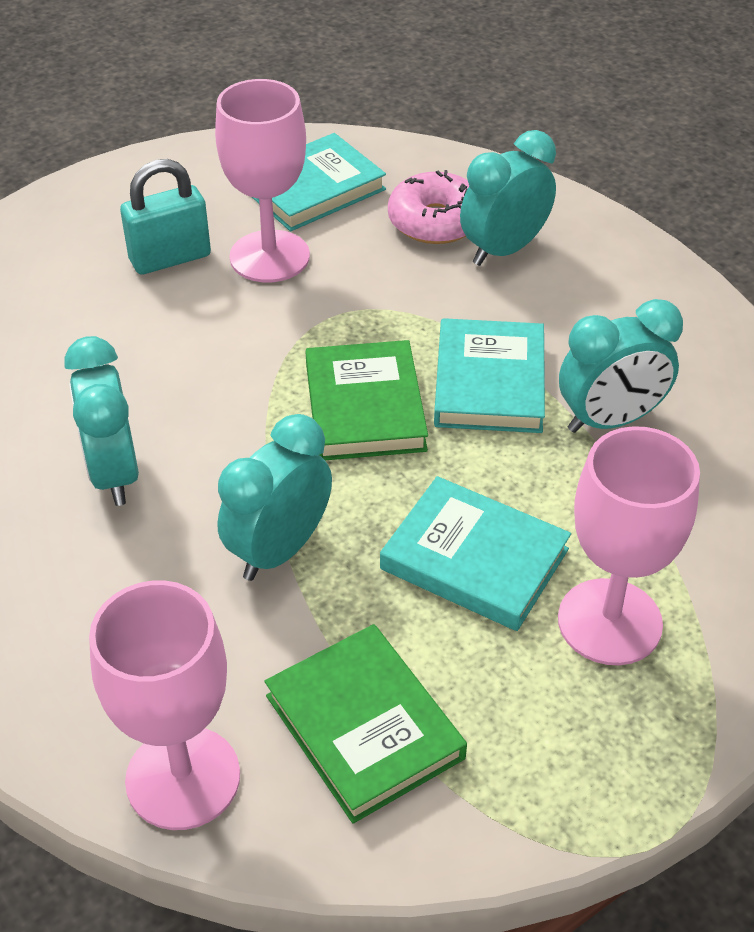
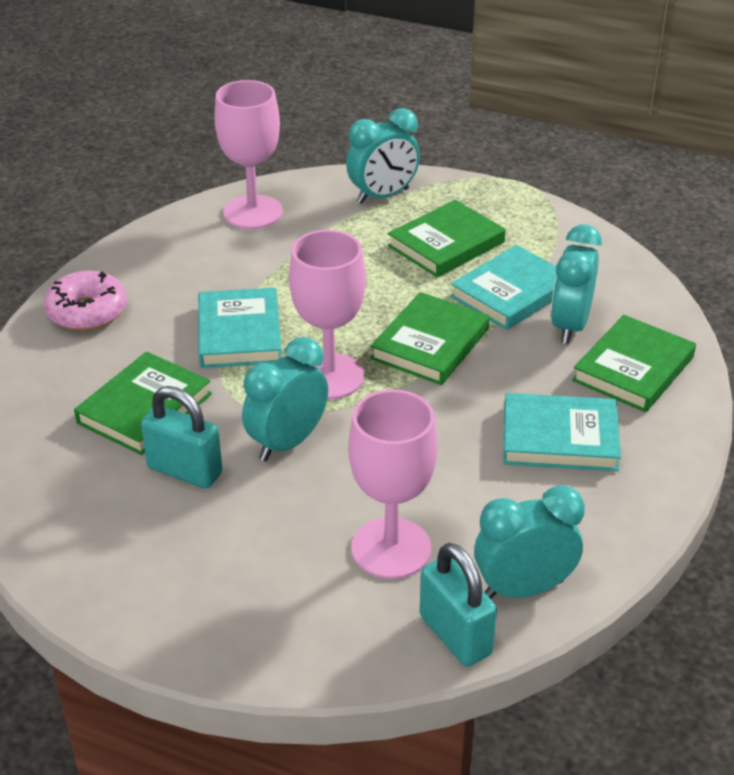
green book: 2 -> 4
turquoise padlock: 1 -> 2

